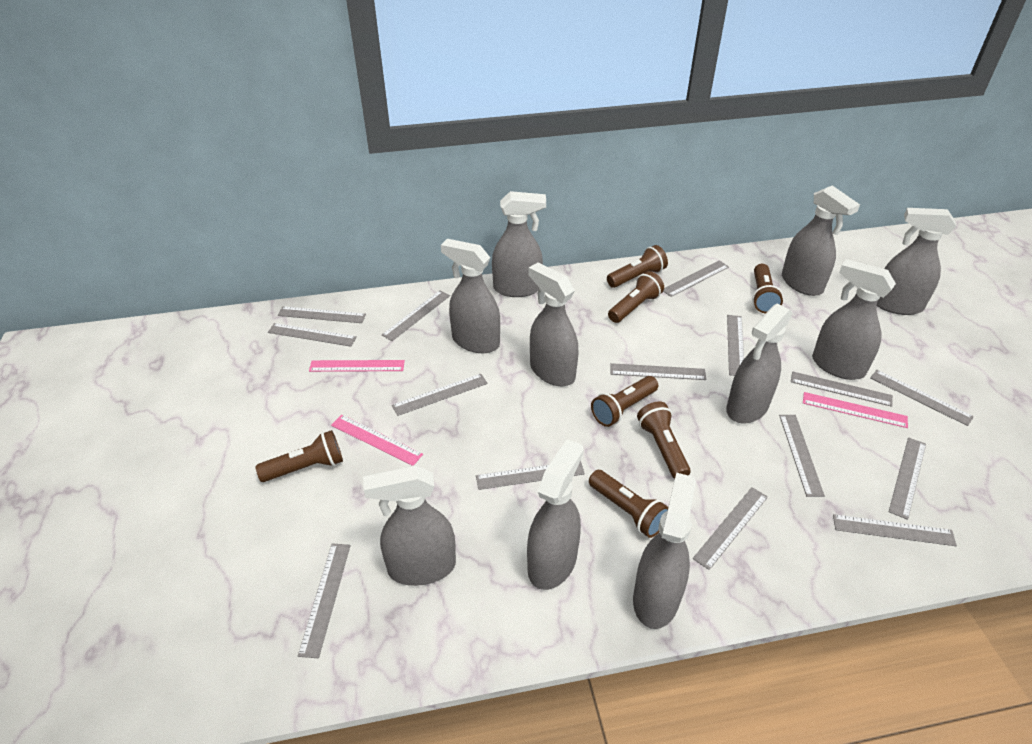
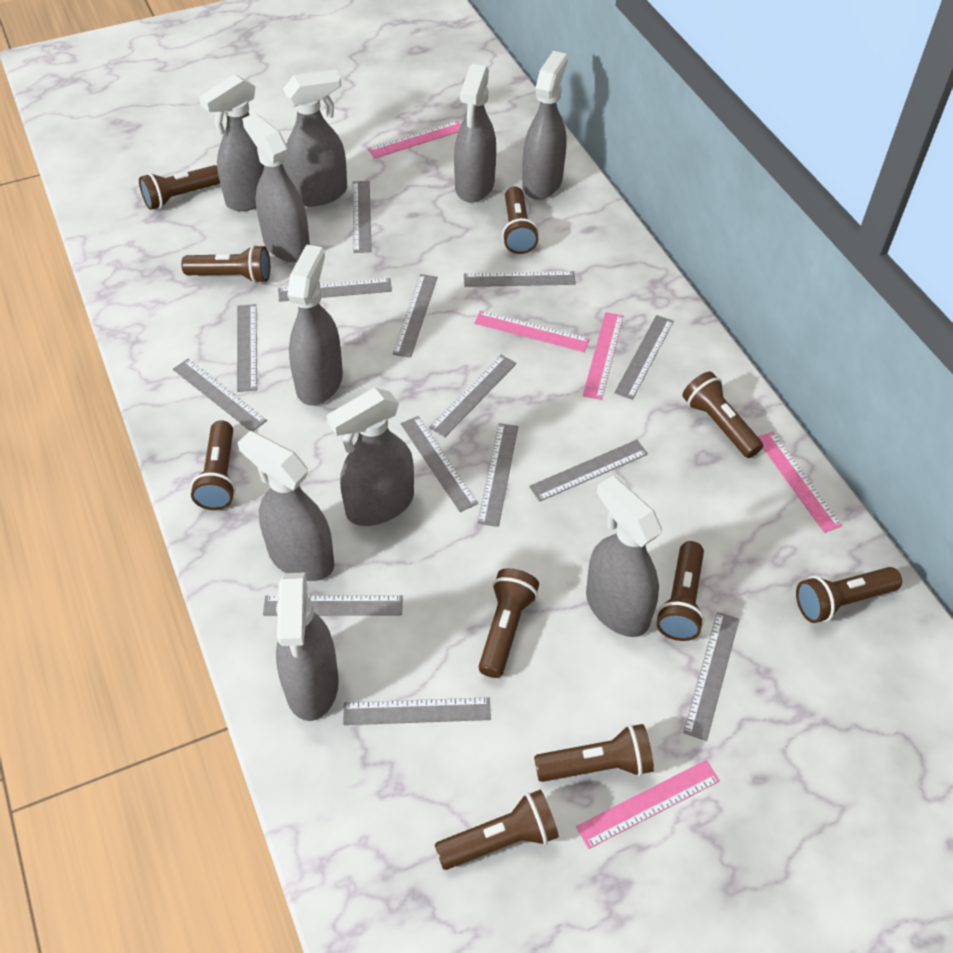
brown flashlight: 7 -> 10
grey ruler: 15 -> 14
pink ruler: 3 -> 5

